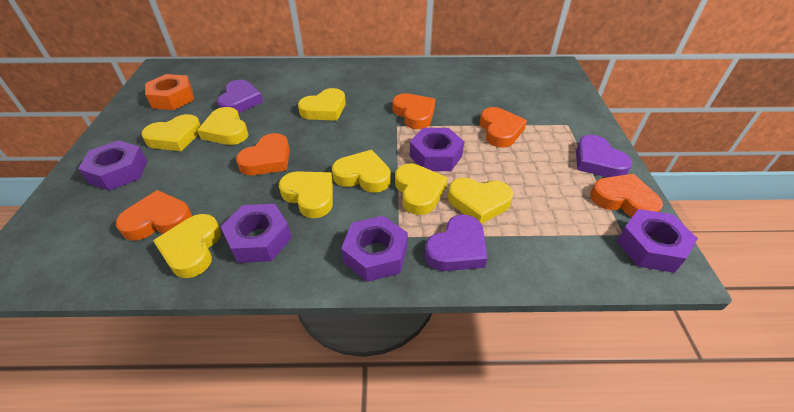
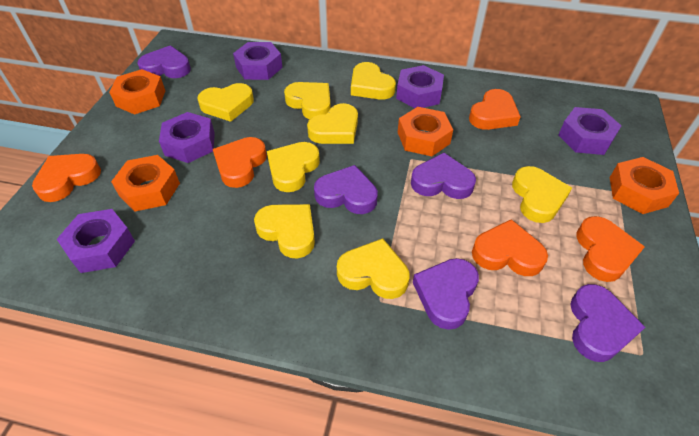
orange nut: 1 -> 4
purple heart: 3 -> 5

